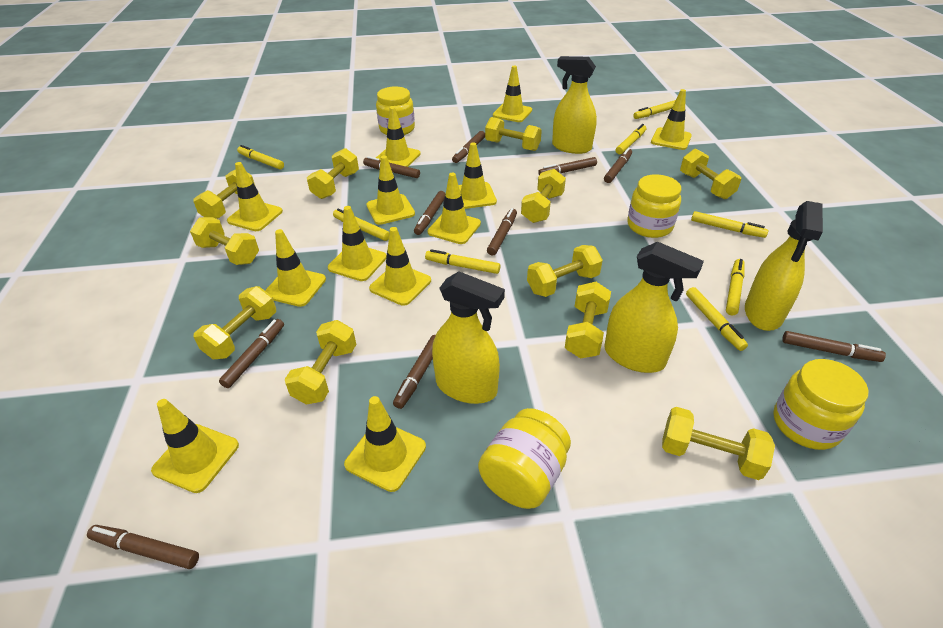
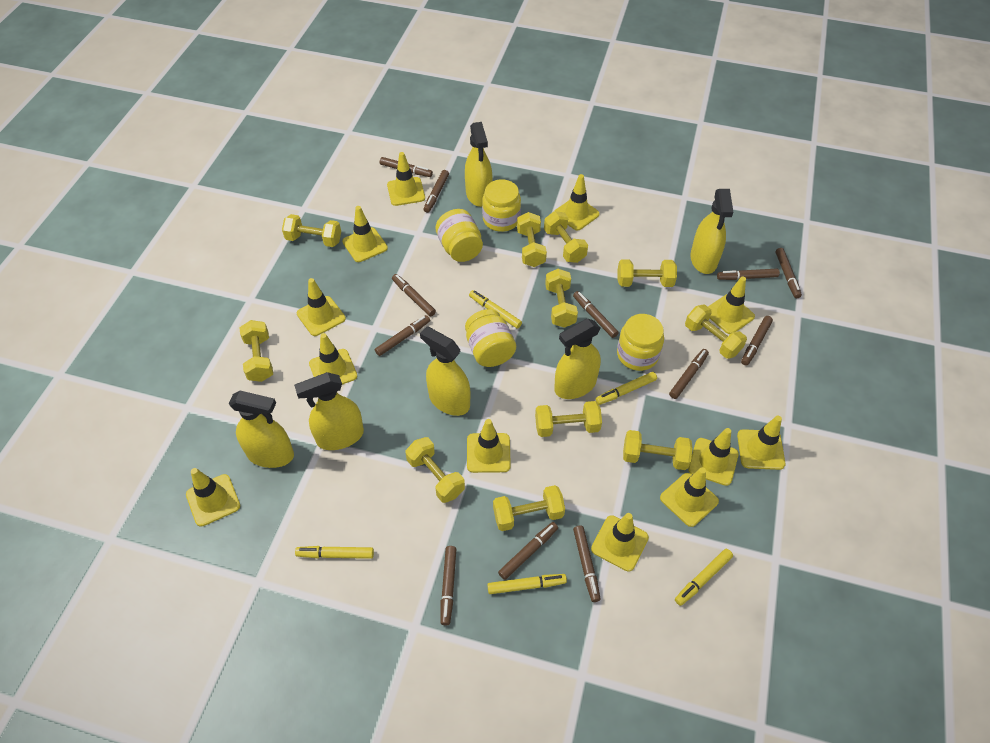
brown marker: 10 -> 12
yellow marker: 8 -> 5
yellow spray bottle: 4 -> 6

